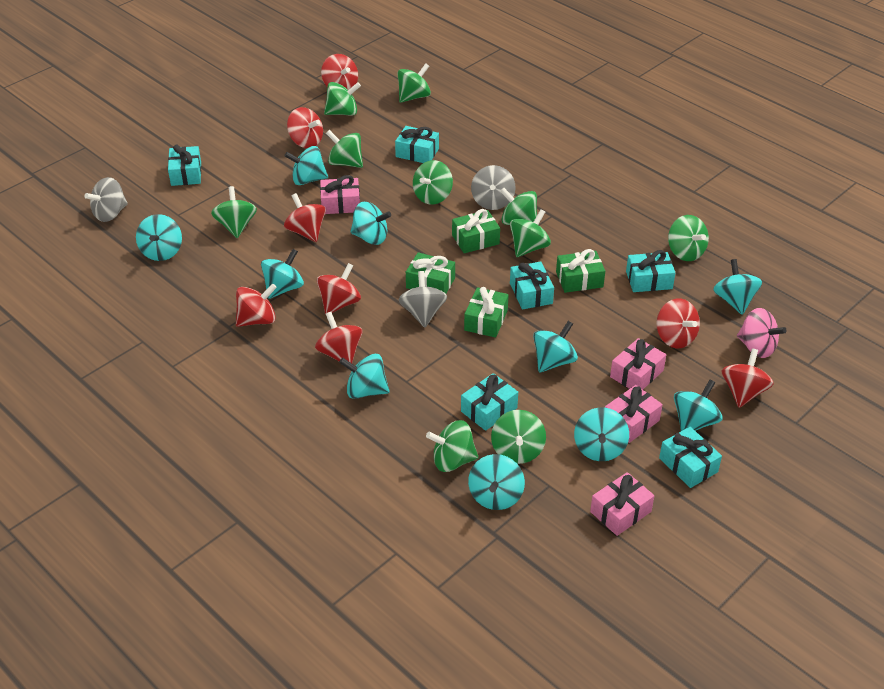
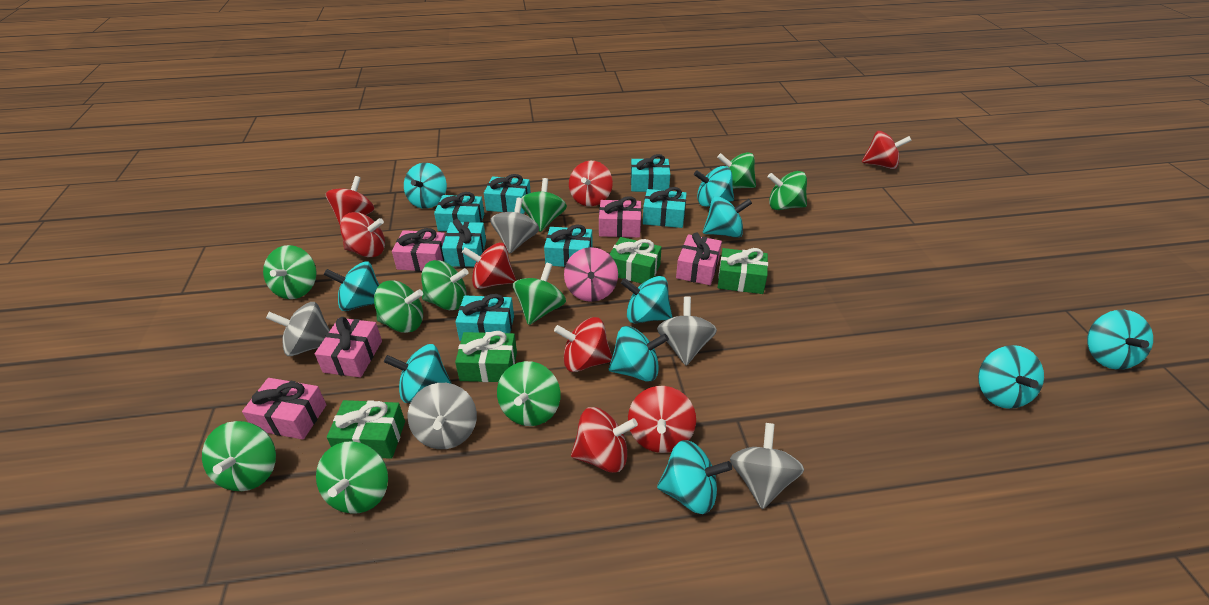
grey spinning top: 3 -> 5
pink gift: 4 -> 5
turquoise gift: 6 -> 7

